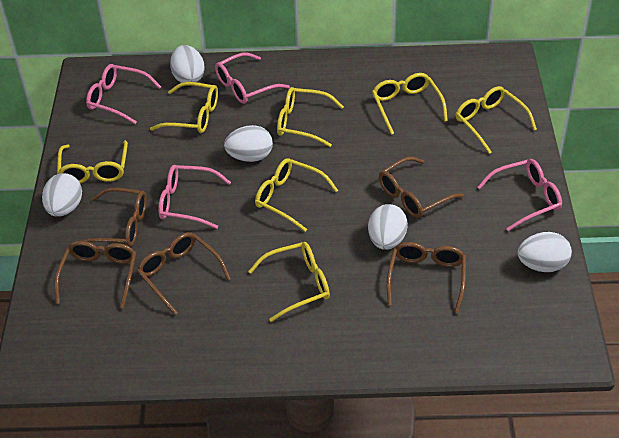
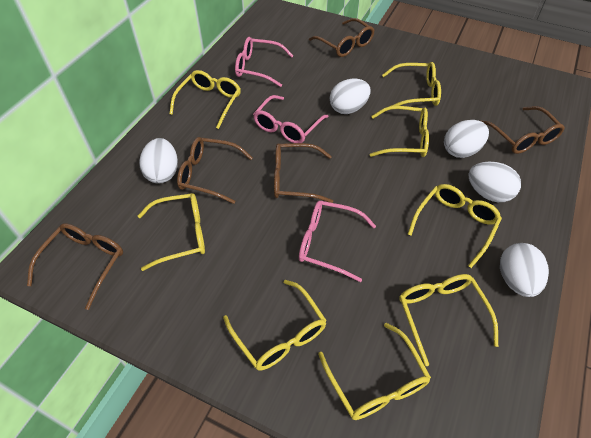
pink glasses: 4 -> 3
yellow glasses: 7 -> 8

